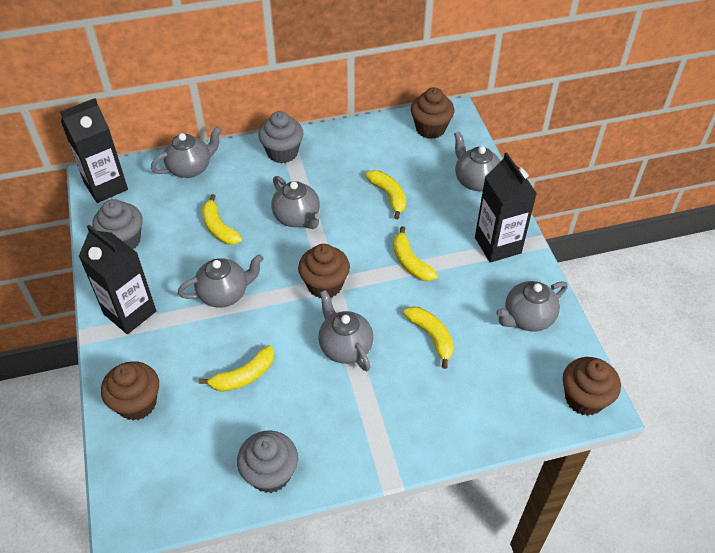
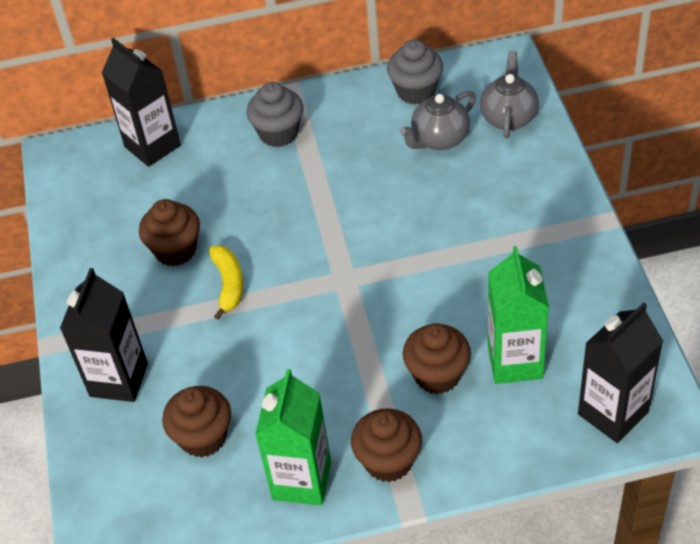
green carton: 0 -> 2
grey cupcake: 3 -> 2
grey teapot: 6 -> 2
yellow banana: 5 -> 1

